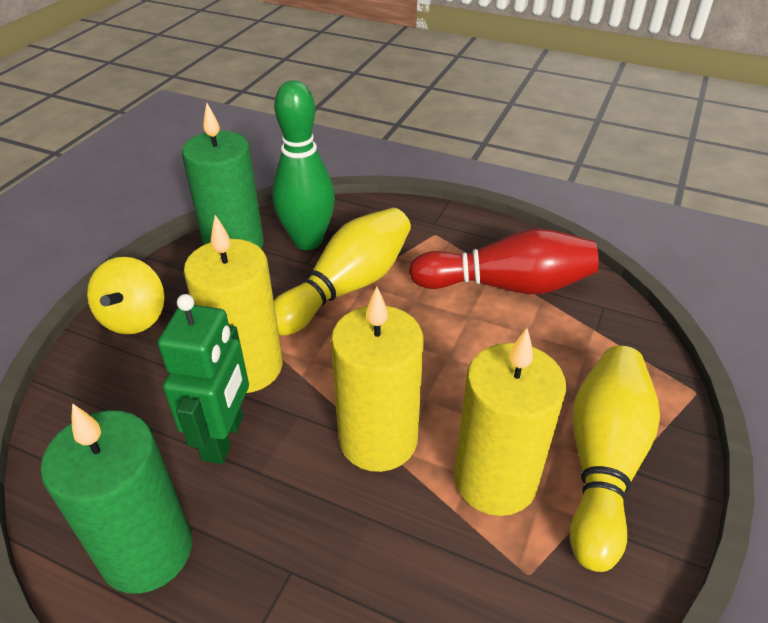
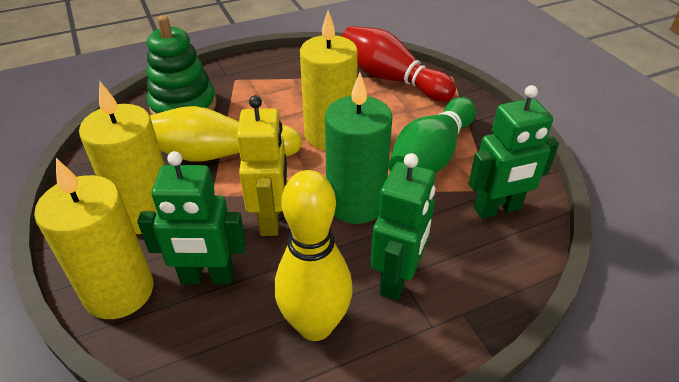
green candle: 2 -> 1
green robot: 1 -> 3
green stacking toy: 0 -> 1
yellow robot: 0 -> 1
yellow spinning top: 1 -> 0

